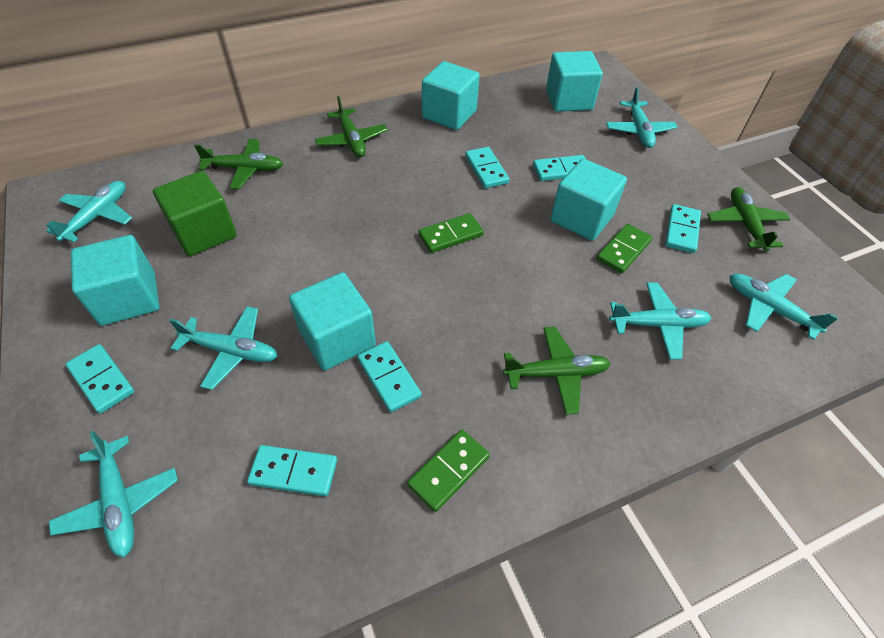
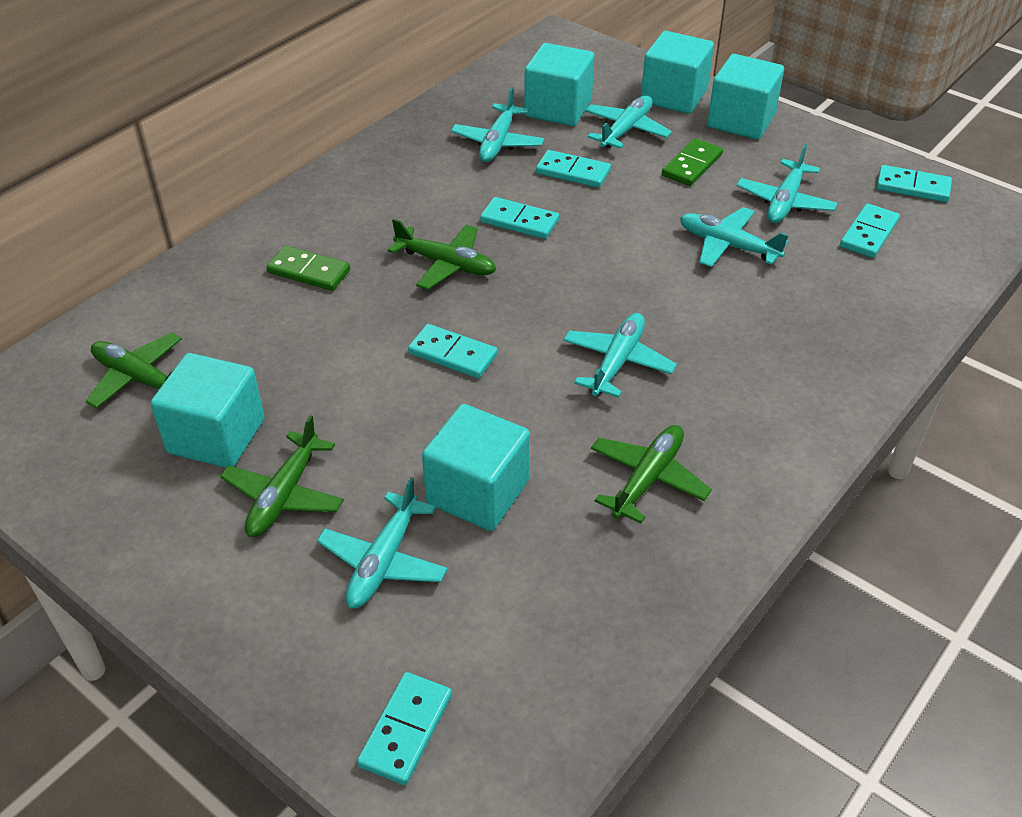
green cube: 1 -> 0
green domino: 3 -> 2

